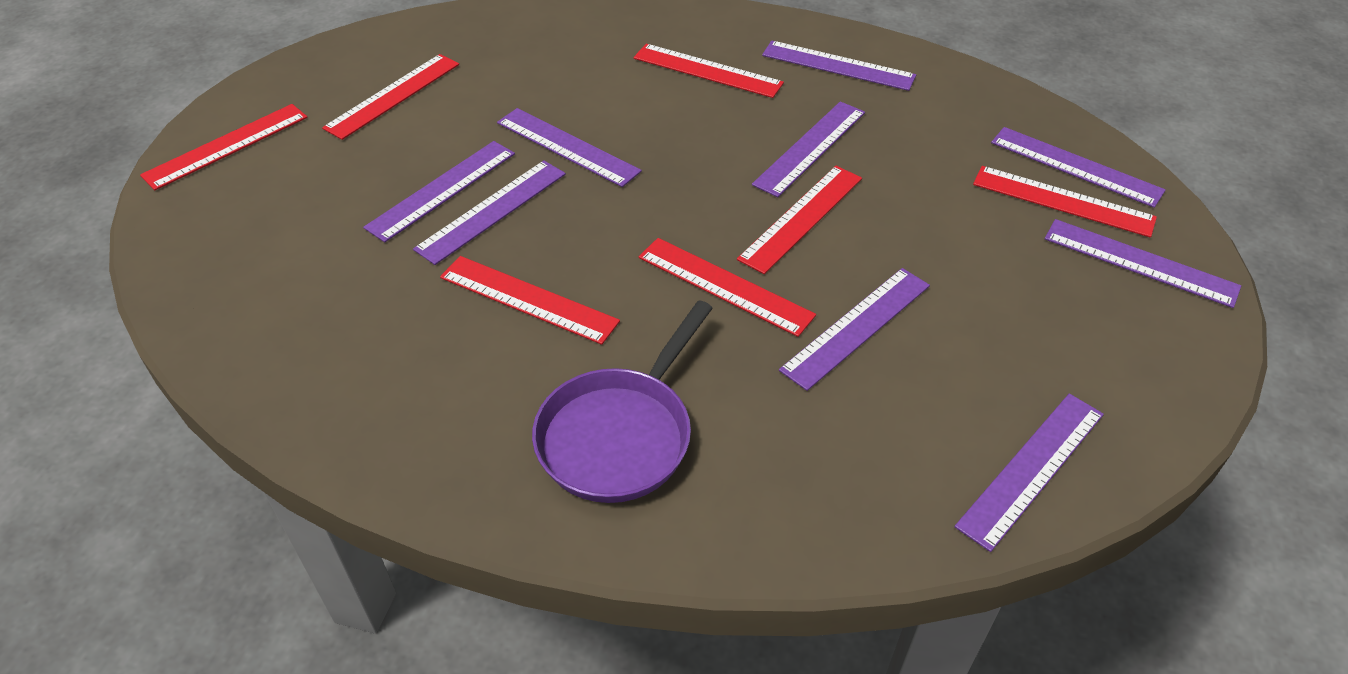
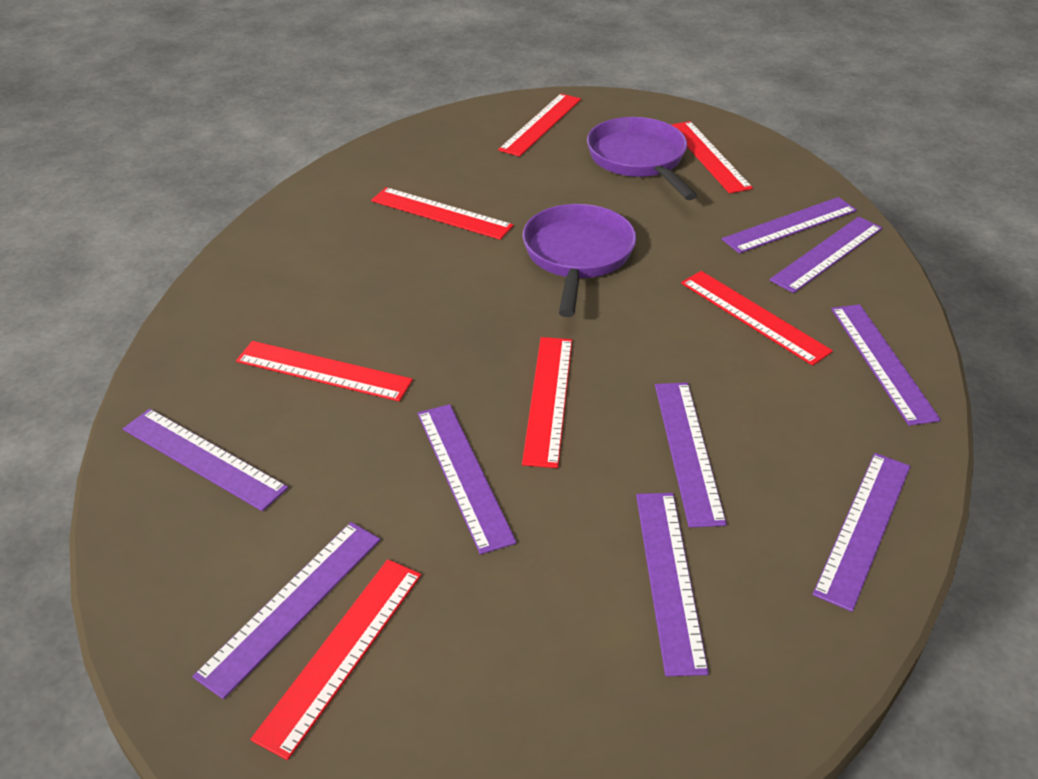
purple pan: 1 -> 2

